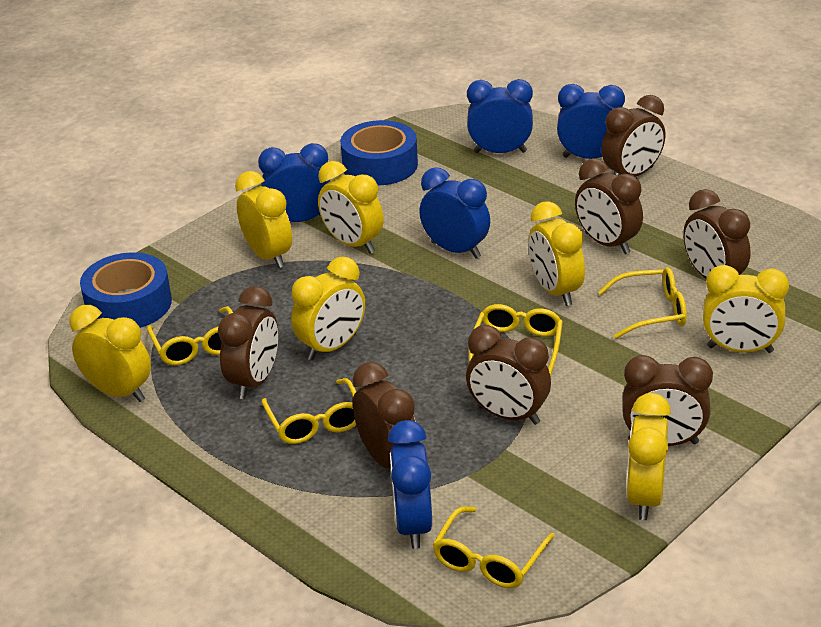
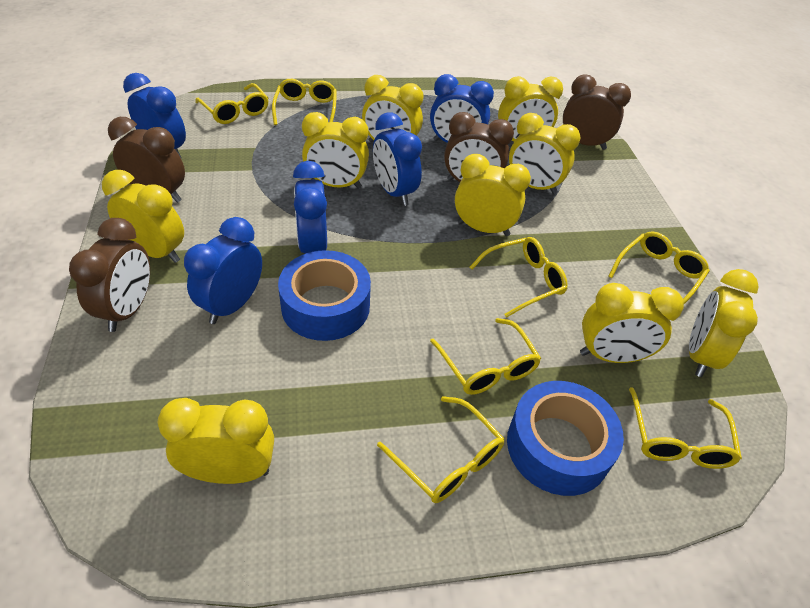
brown clock: 7 -> 4
yellow clock: 7 -> 9
yellow glasses: 5 -> 7

